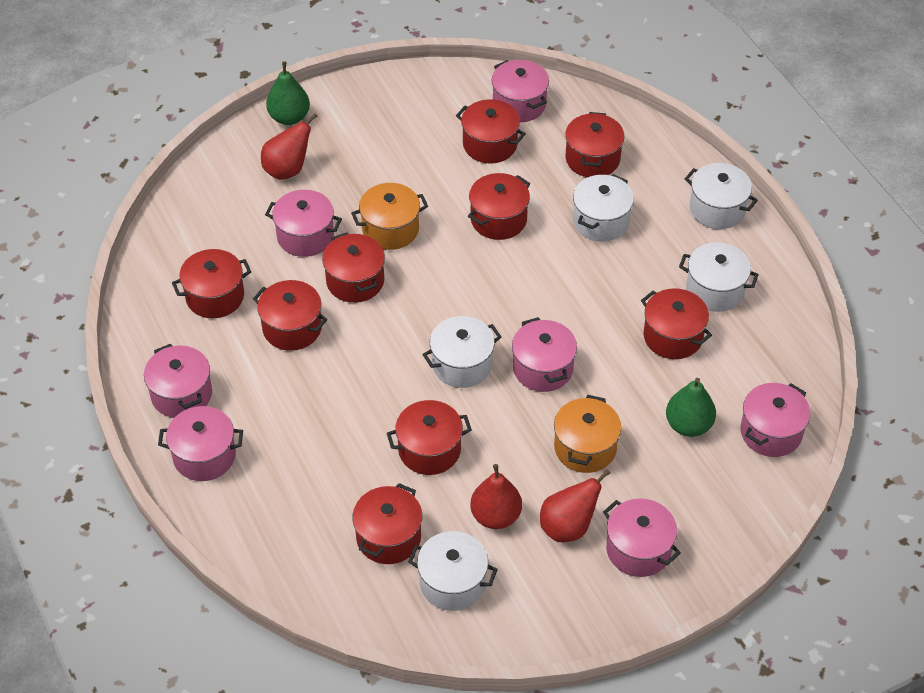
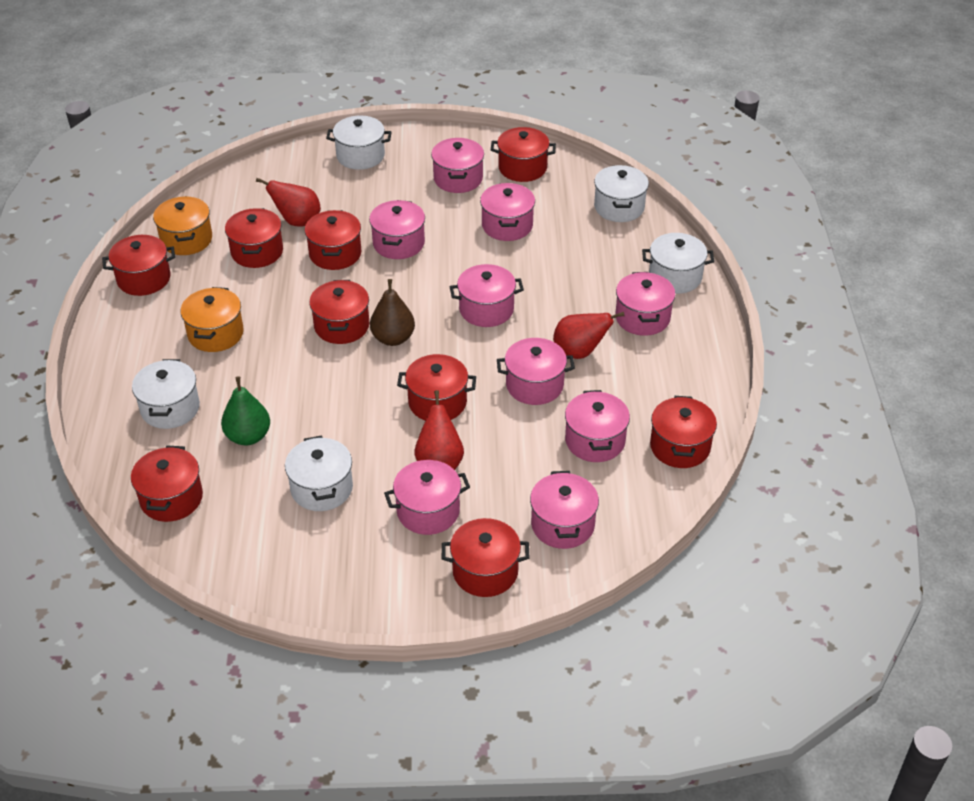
brown pear: 0 -> 1
green pear: 2 -> 1
pink pot: 7 -> 9

